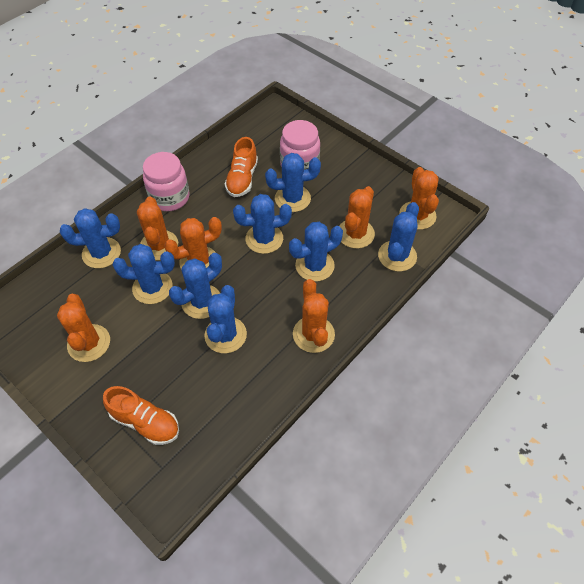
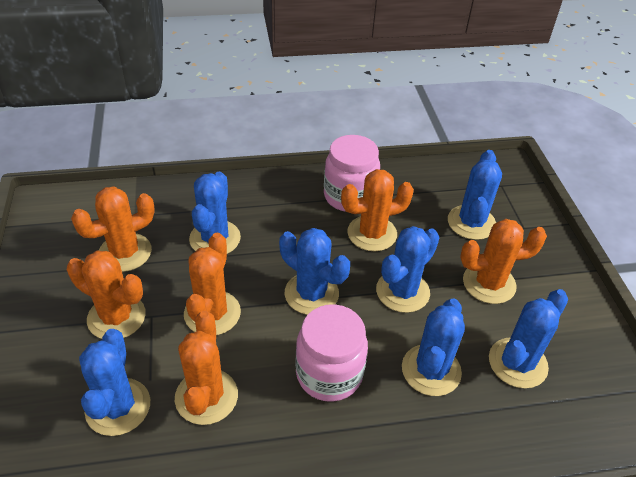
blue cactus: 8 -> 7
orange shoe: 2 -> 0

